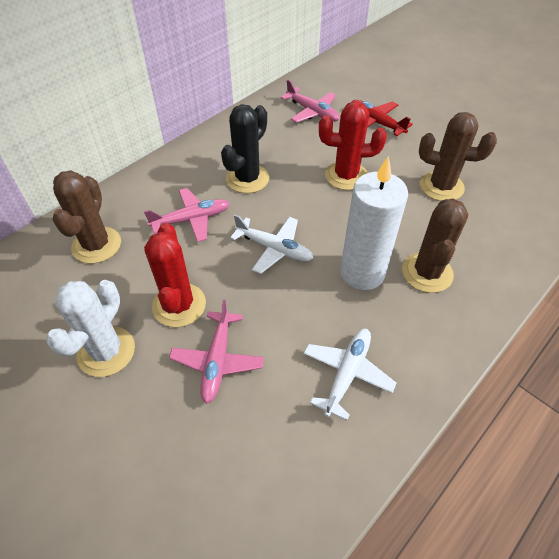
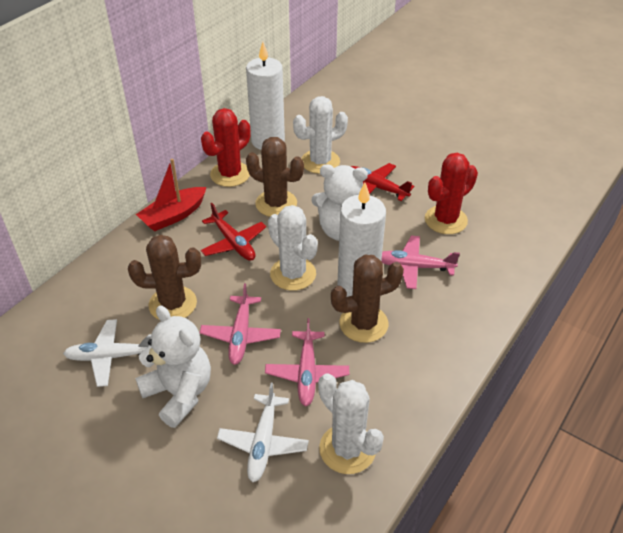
black cactus: 1 -> 0
red boat: 0 -> 1
red plane: 1 -> 2
white cactus: 1 -> 3
white candle: 1 -> 2
white teddy bear: 0 -> 2

